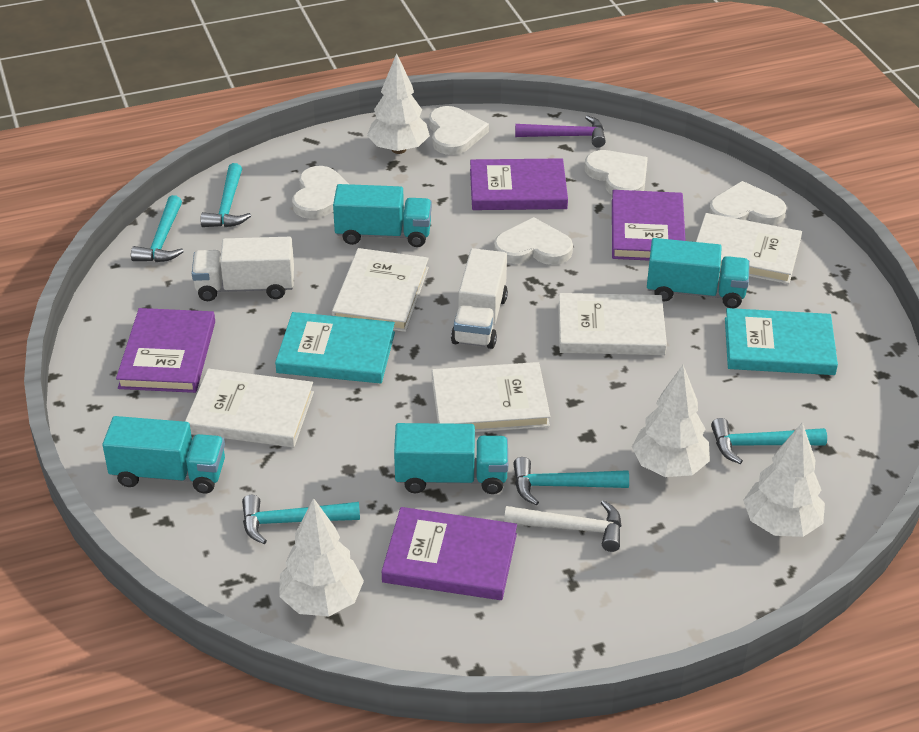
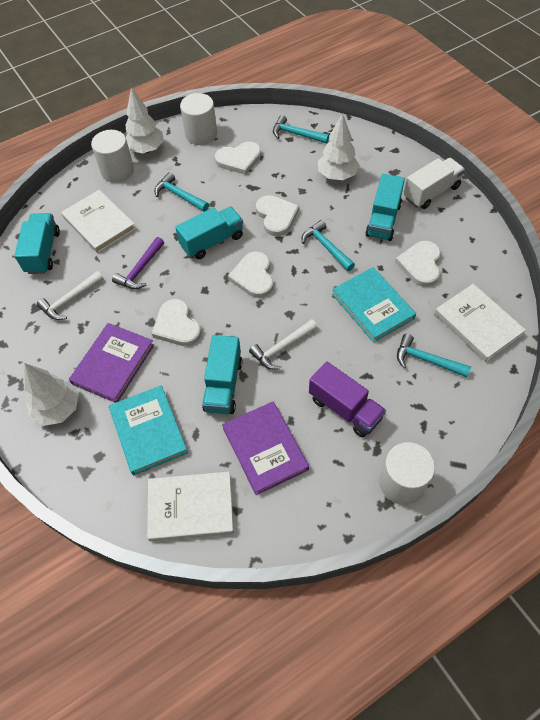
purple book: 4 -> 2
purple truck: 0 -> 1
turquoise hammer: 5 -> 4
white book: 5 -> 3
white cylinder: 0 -> 3
white hammer: 1 -> 2
white tree: 4 -> 3
white truck: 2 -> 1

